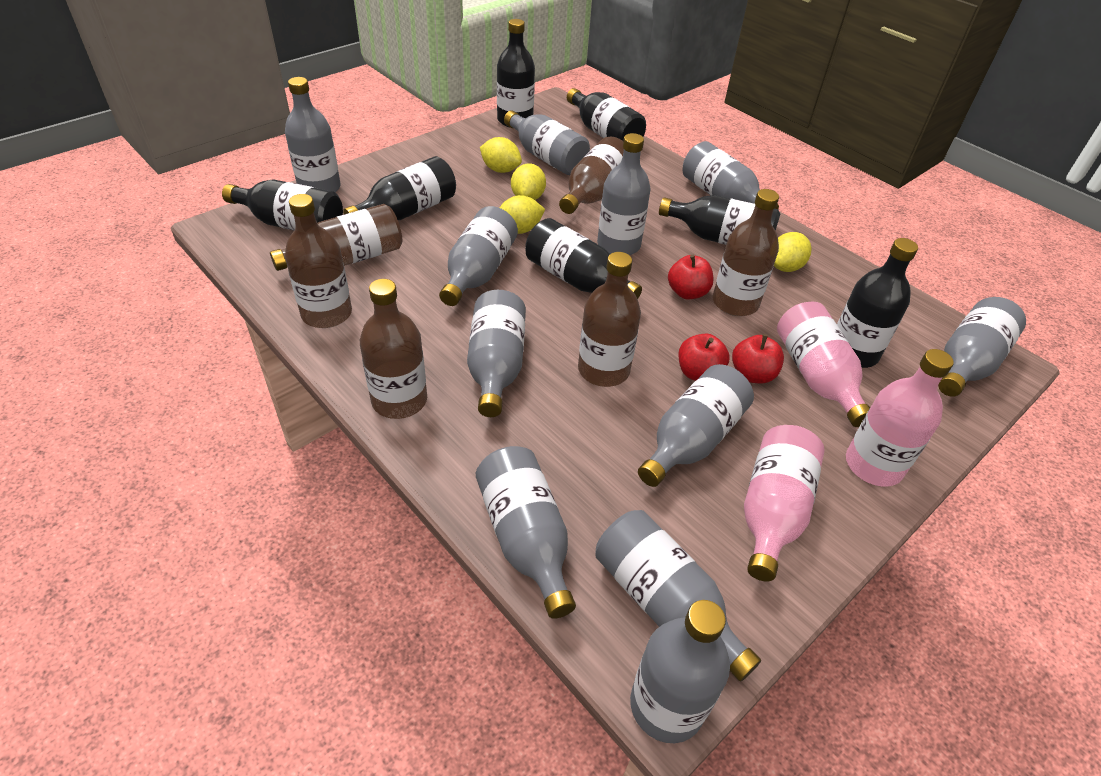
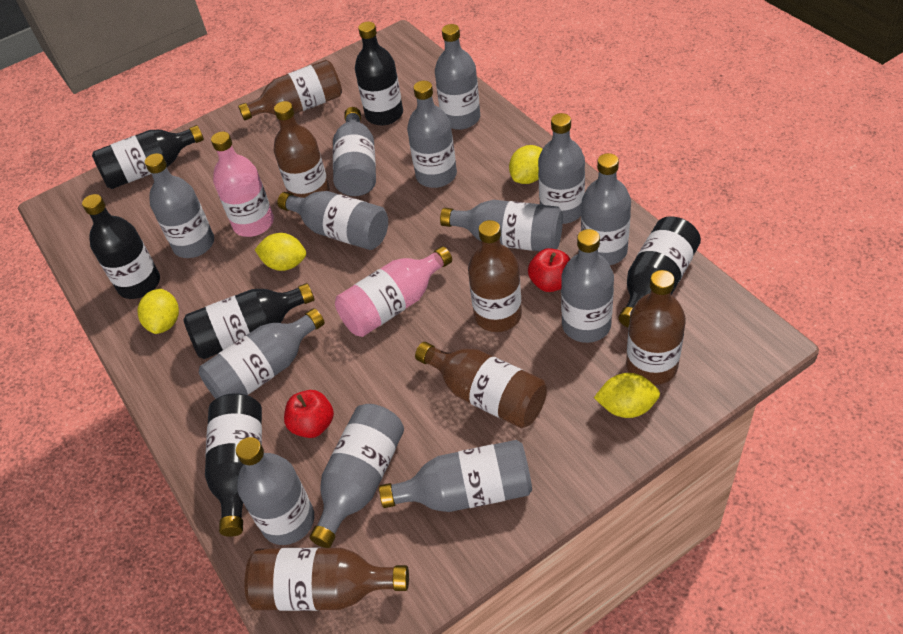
black bottle: 7 -> 6
grey bottle: 11 -> 13
pink bottle: 3 -> 2
red apple: 3 -> 2

